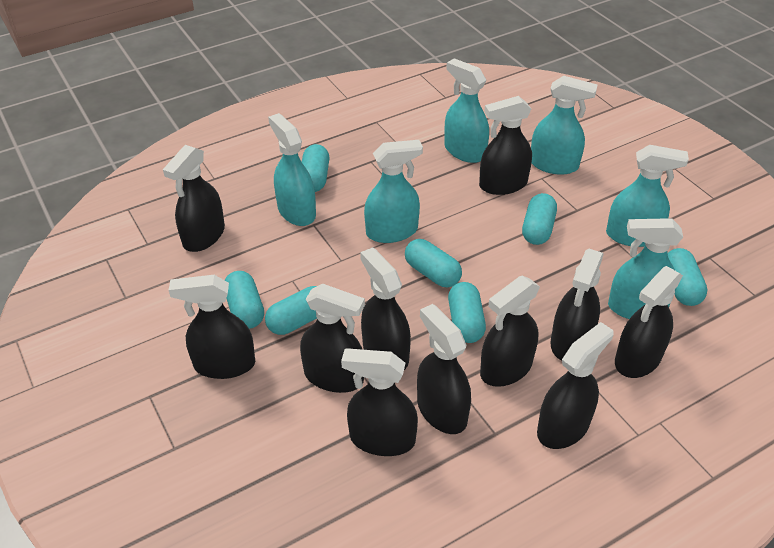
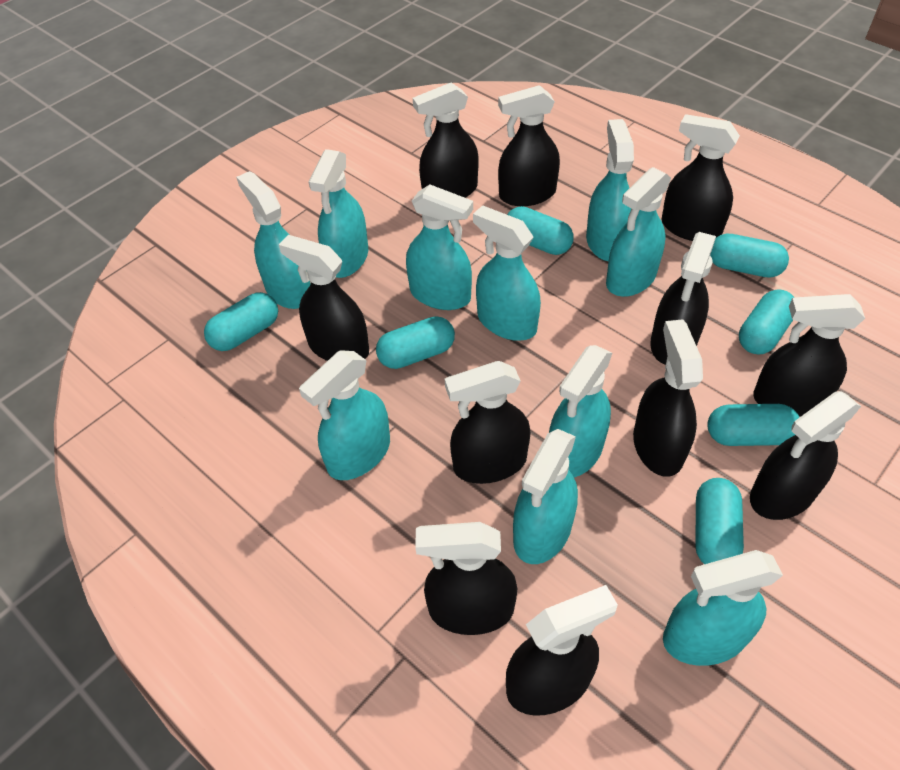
turquoise spray bottle: 6 -> 10

